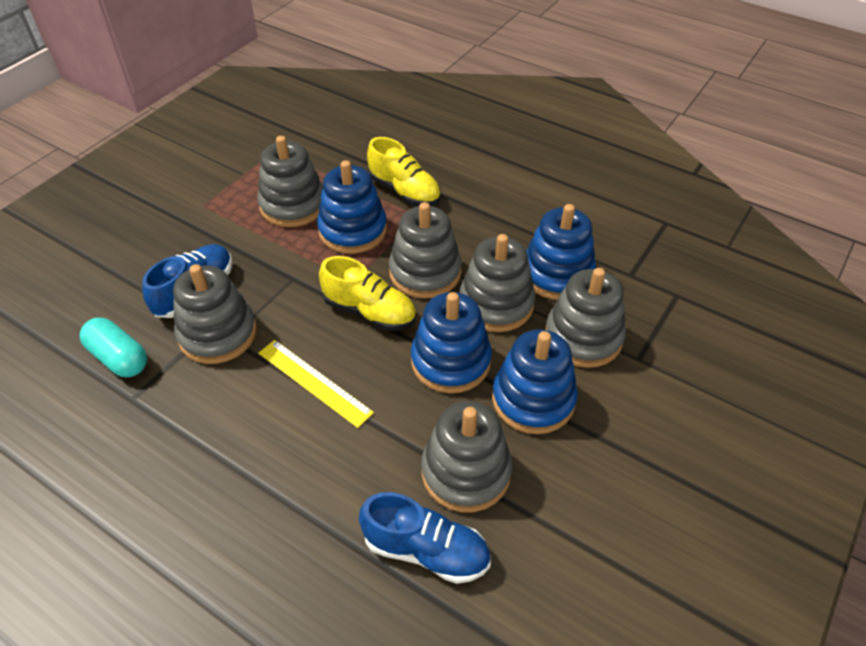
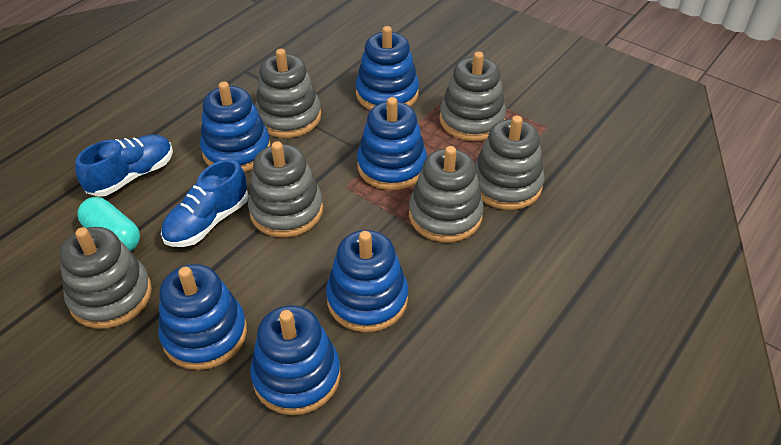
blue stacking toy: 4 -> 6
yellow ruler: 1 -> 0
yellow shoe: 2 -> 0

